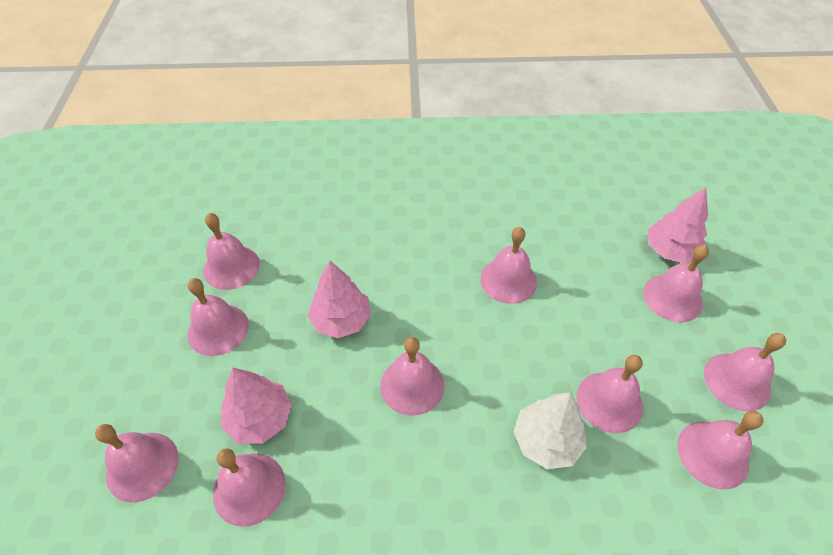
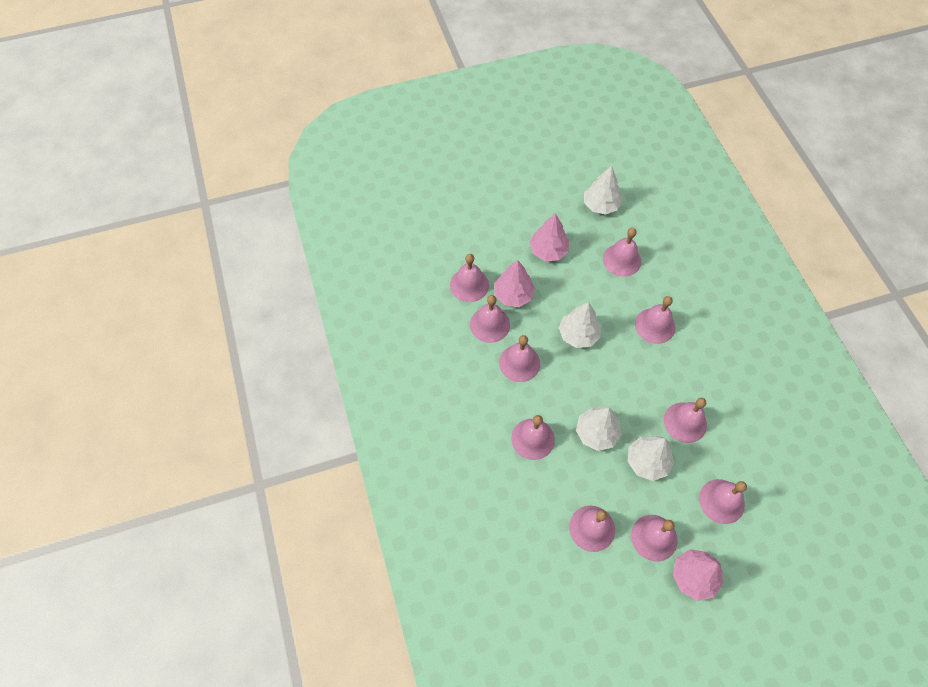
white tree: 1 -> 4

